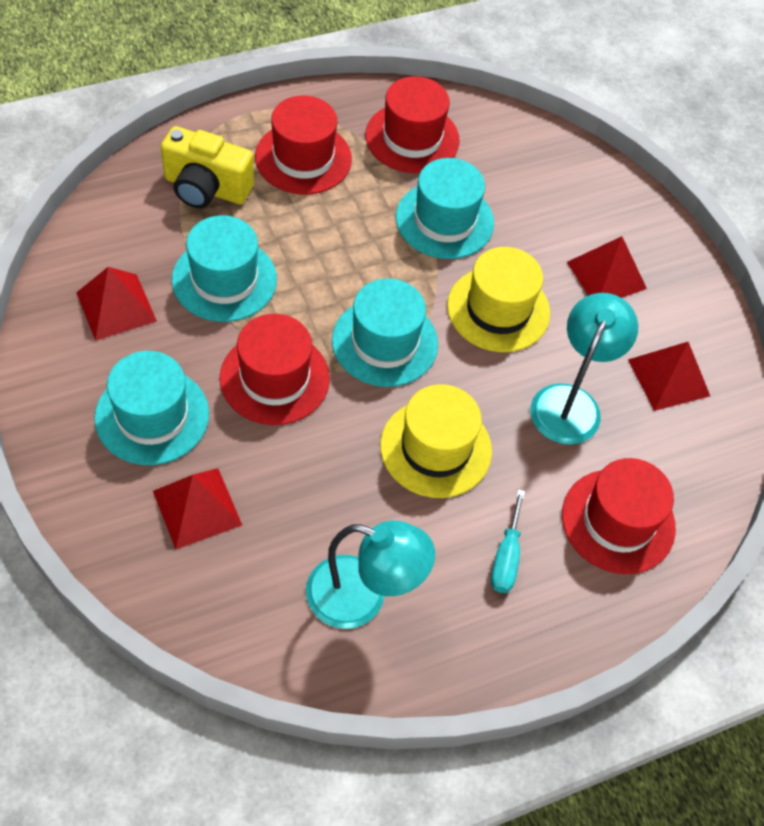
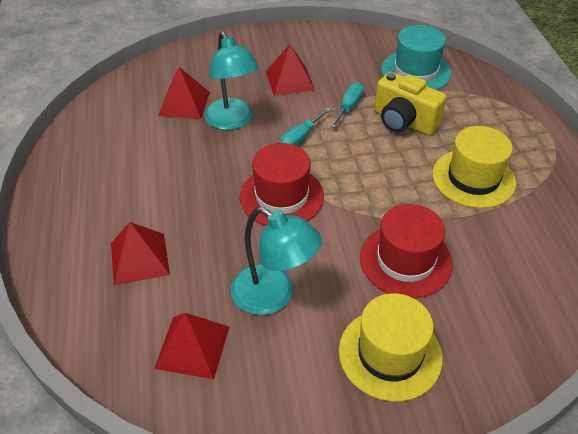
red hat: 4 -> 2
turquoise hat: 4 -> 1
turquoise screwdriver: 1 -> 2

